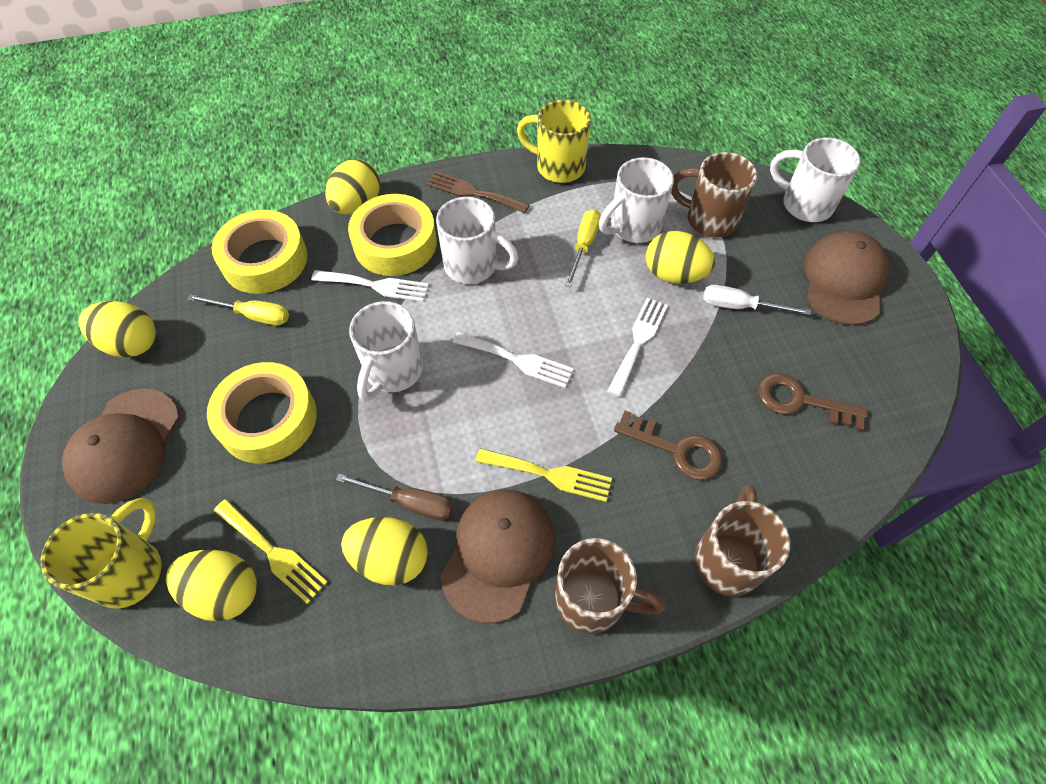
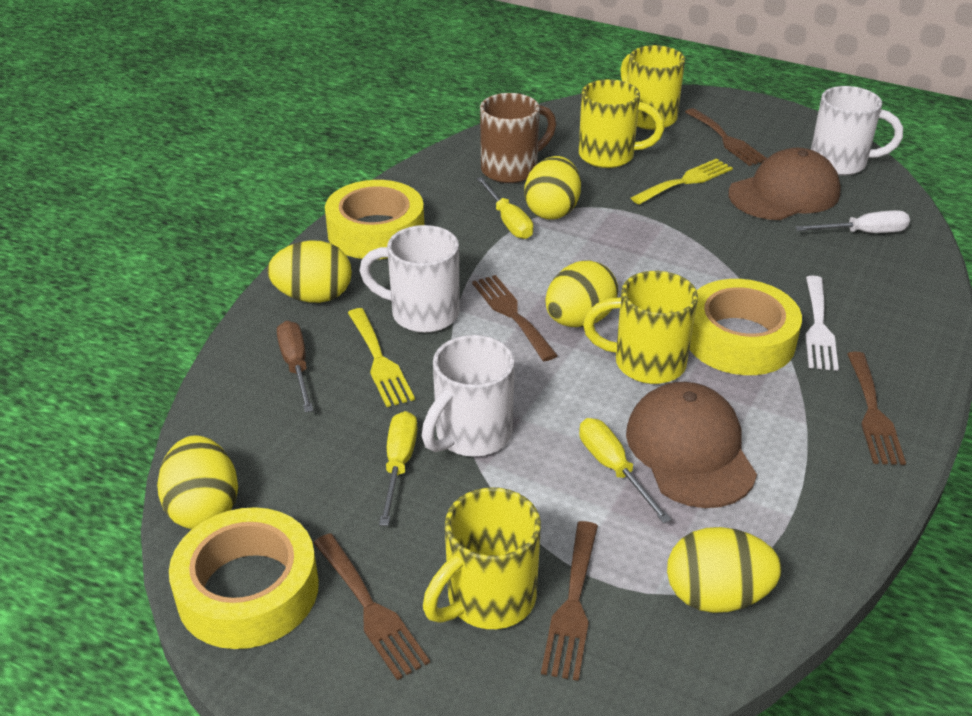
brown cap: 3 -> 2
brown fork: 1 -> 5
brown key: 2 -> 0
brown mug: 3 -> 1
white fork: 3 -> 1
white mug: 4 -> 3
yellow mug: 2 -> 4
yellow screwdriver: 2 -> 3

